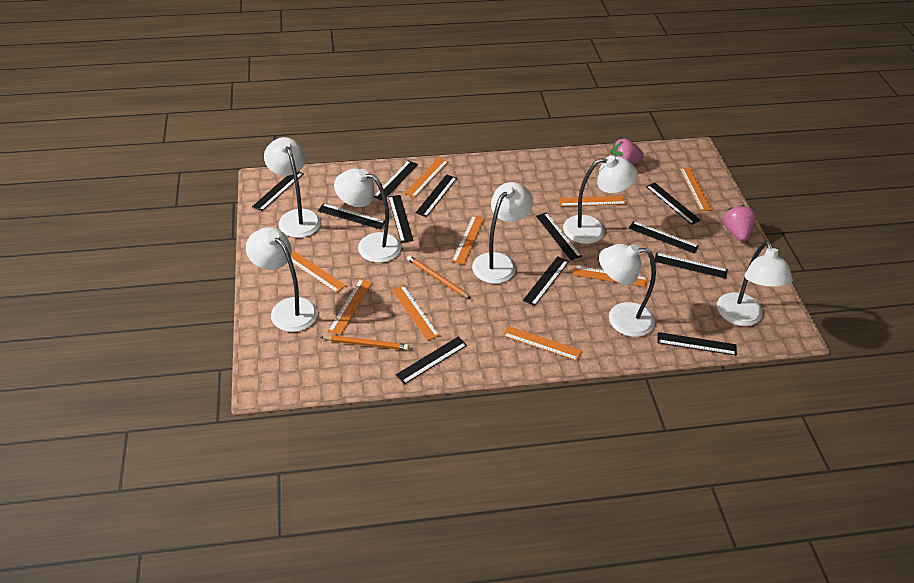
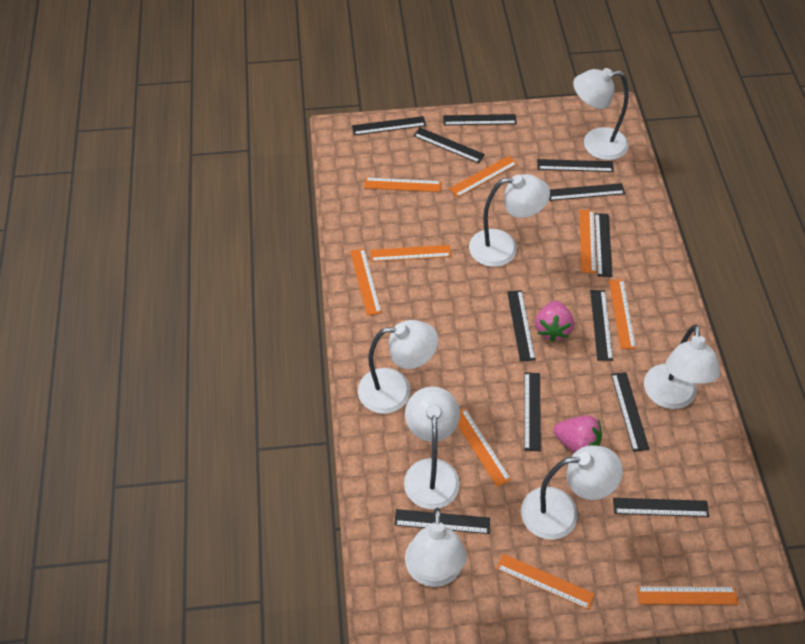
orange pencil: 2 -> 0

